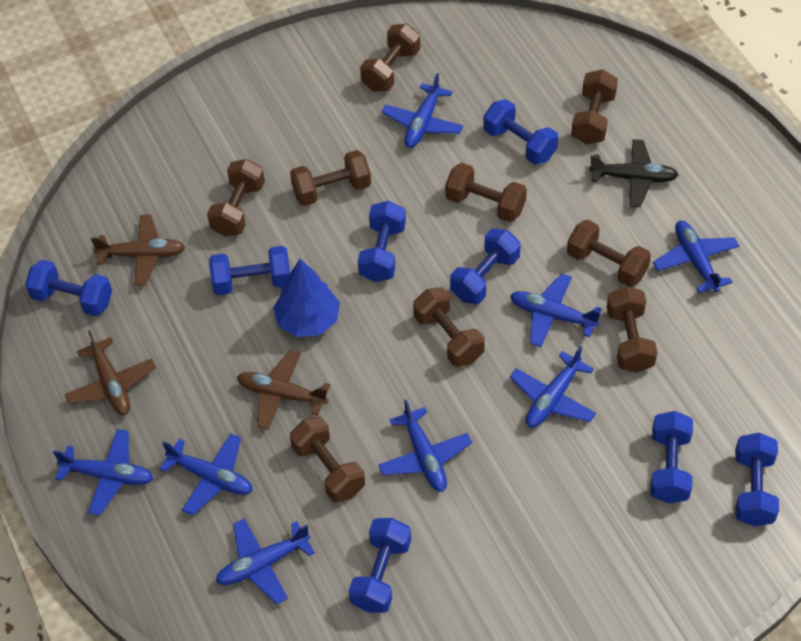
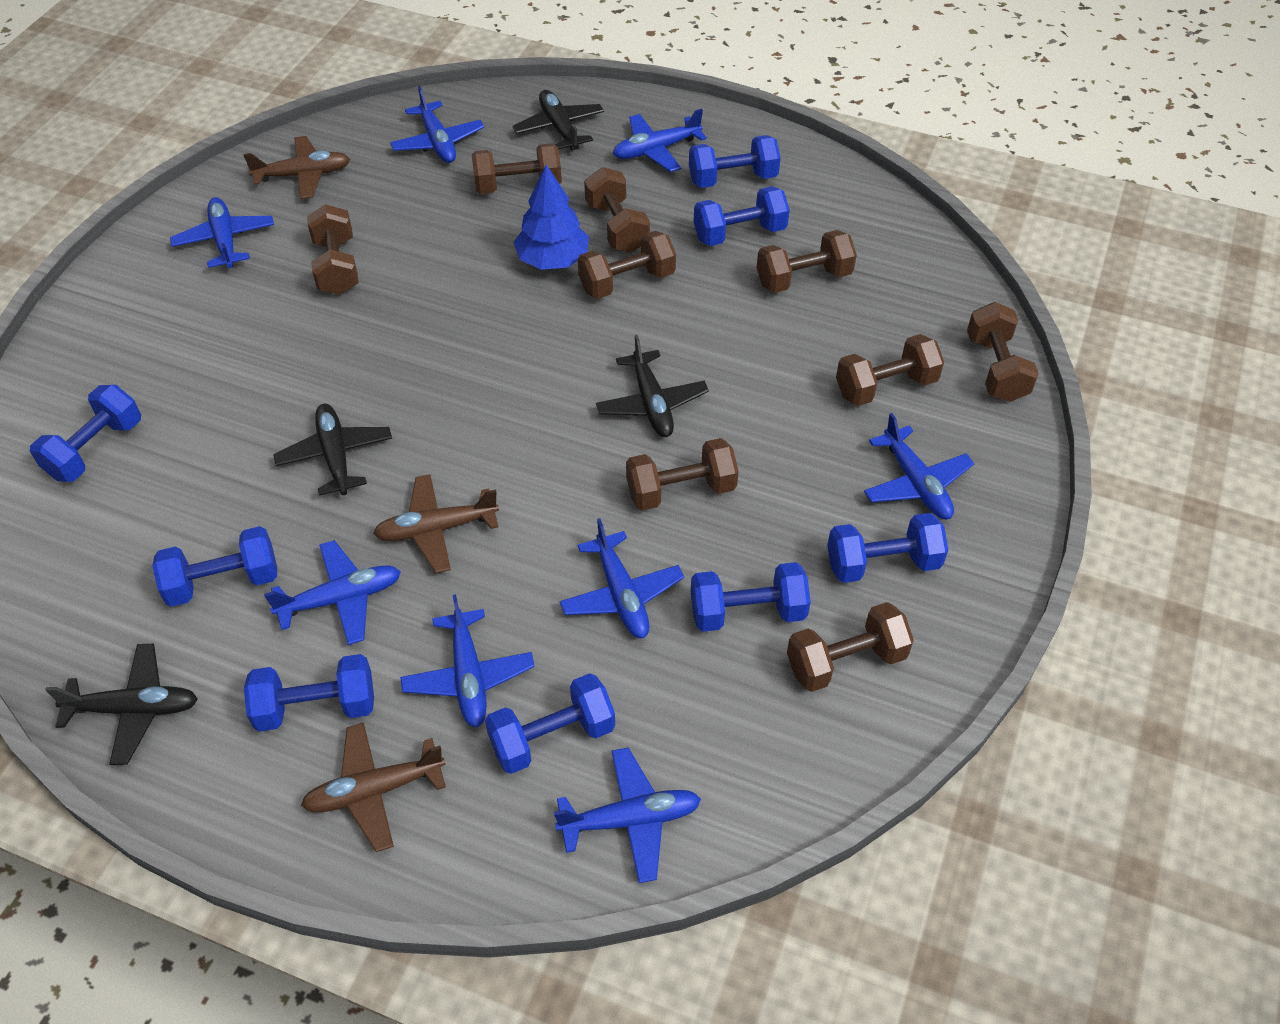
black plane: 1 -> 4

